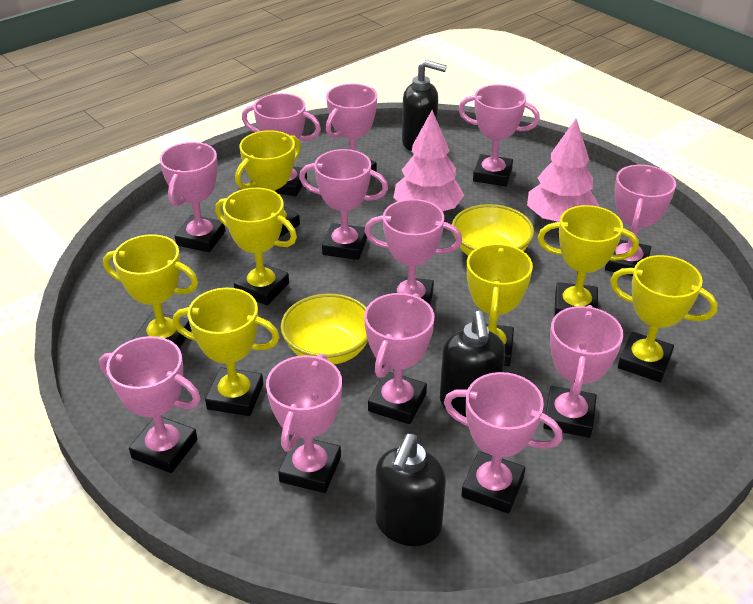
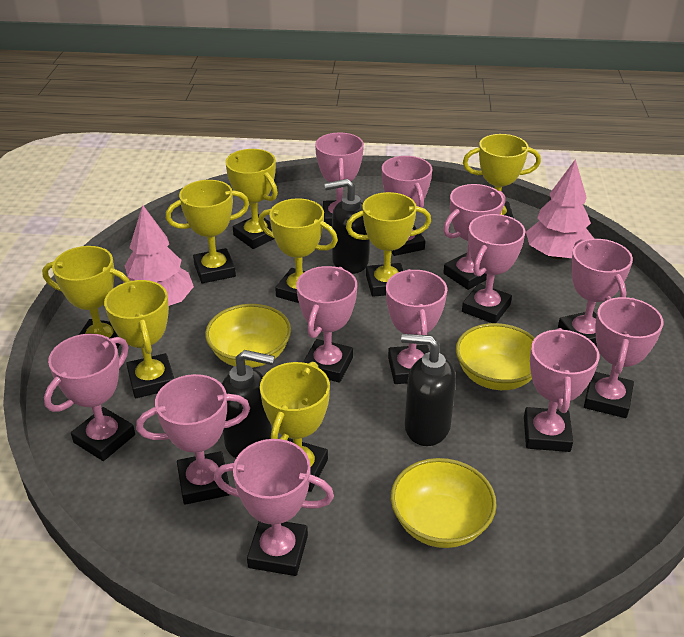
yellow bowl: 2 -> 3
yellow trophy: 7 -> 8

